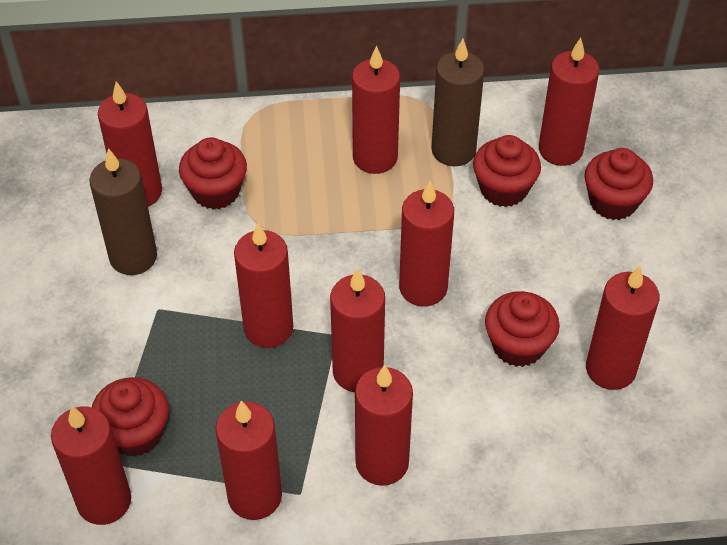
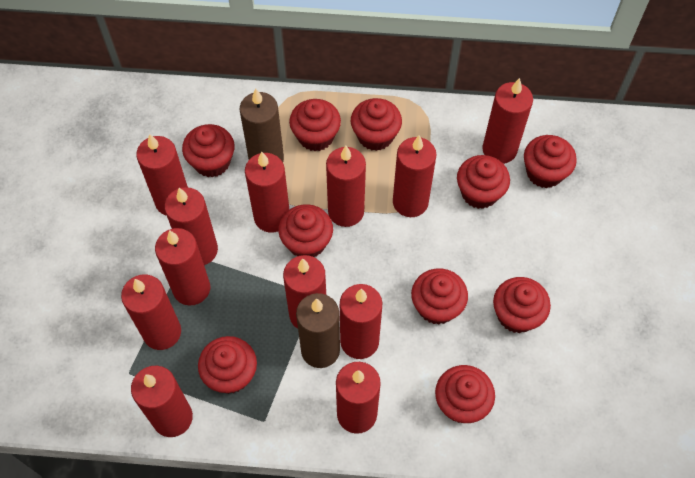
red candle: 10 -> 12
red cupcake: 5 -> 10

